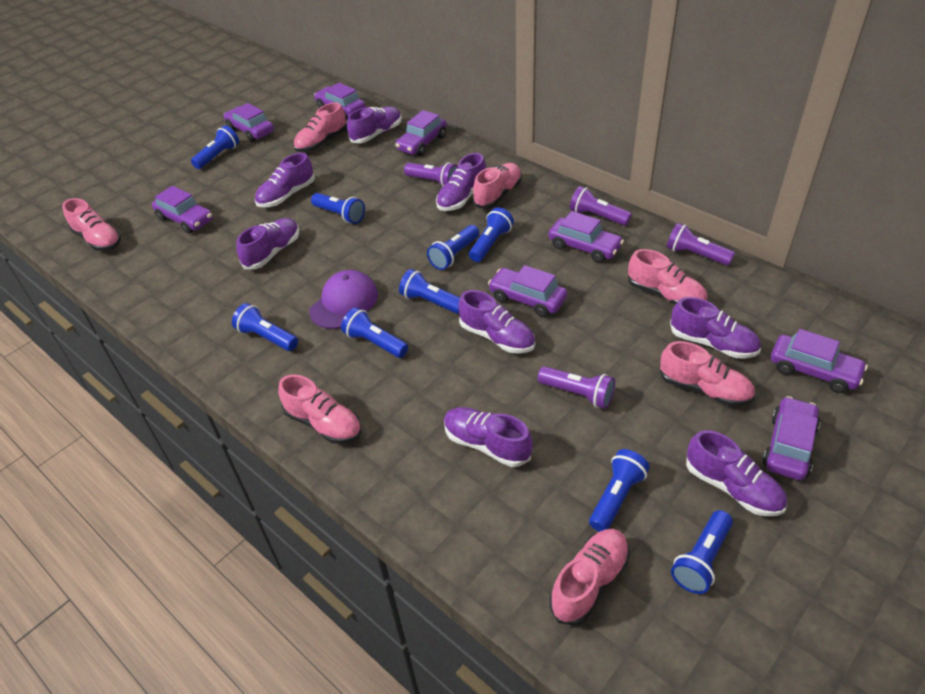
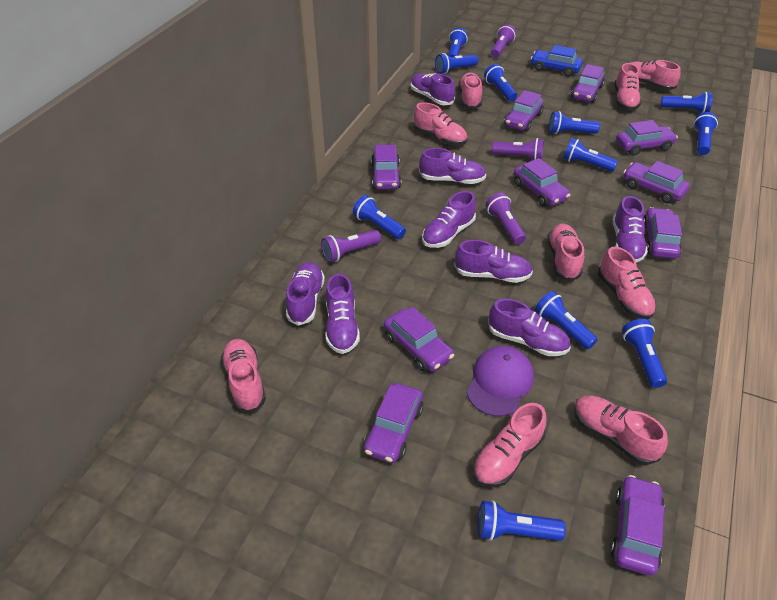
blue car: 0 -> 1
blue flashlight: 9 -> 11
pink shoe: 7 -> 9
purple car: 8 -> 10

